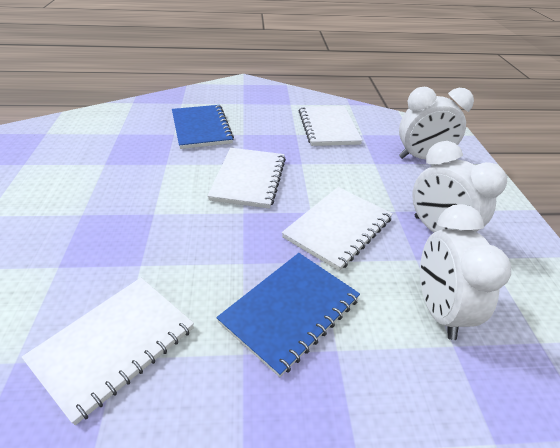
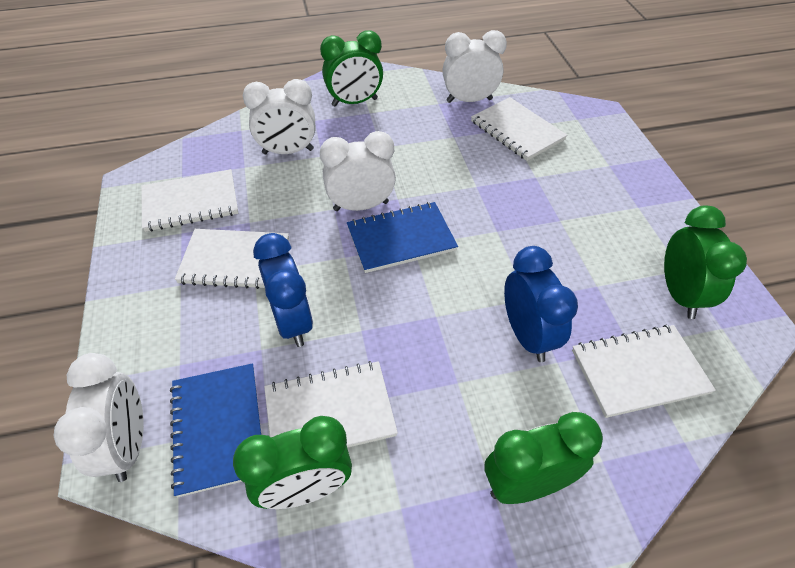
blue clock: 0 -> 2
green clock: 0 -> 4
white clock: 3 -> 4
white notebook: 4 -> 5

